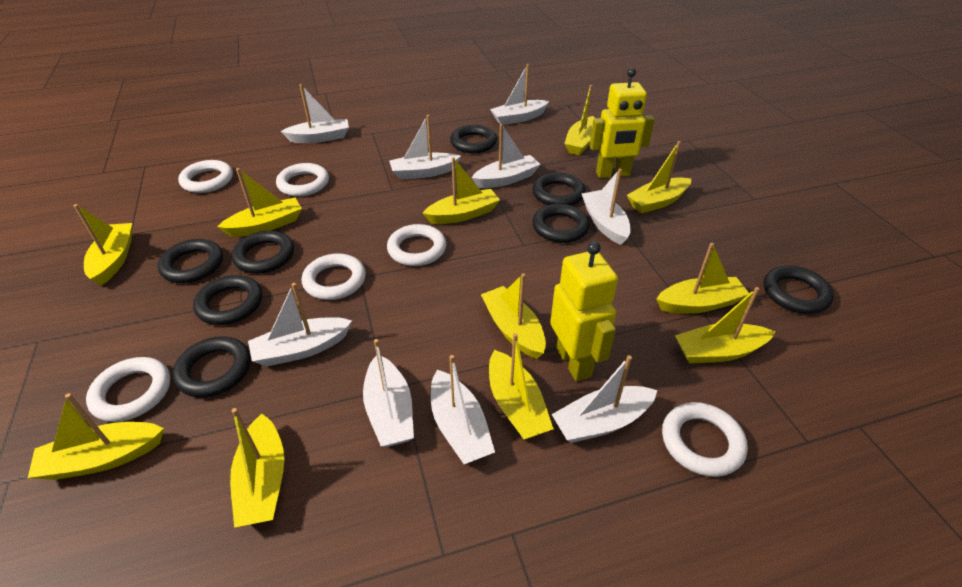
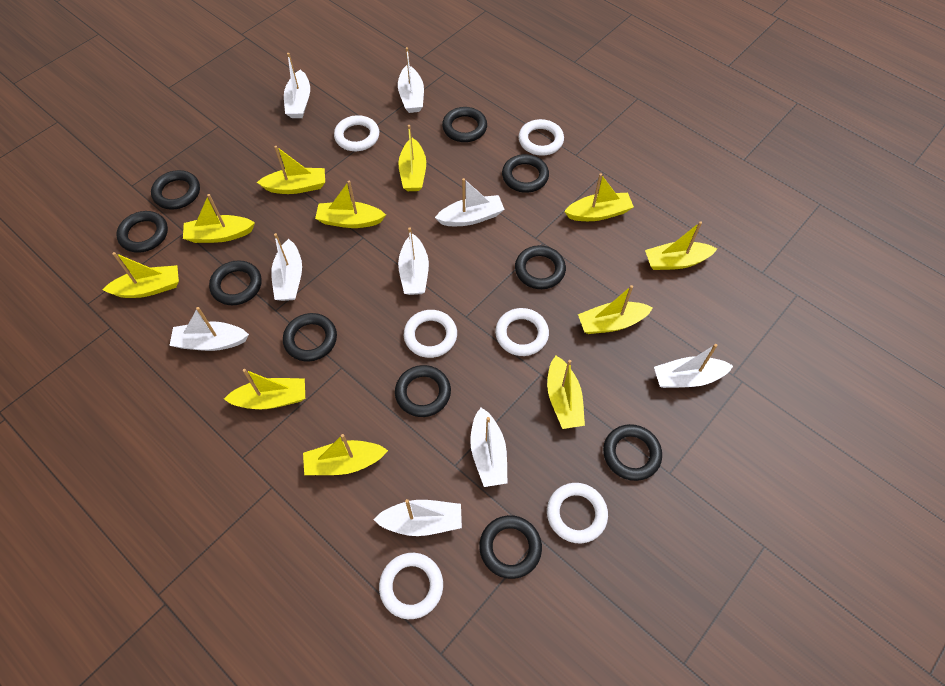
black ring: 8 -> 10
yellow robot: 2 -> 0

